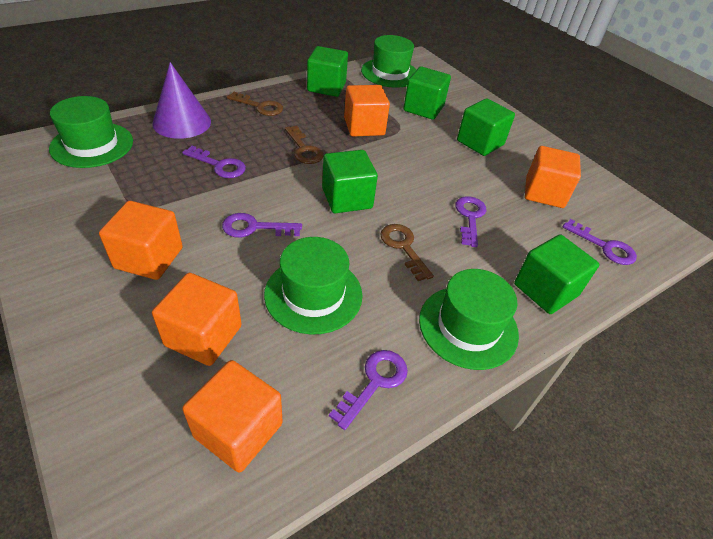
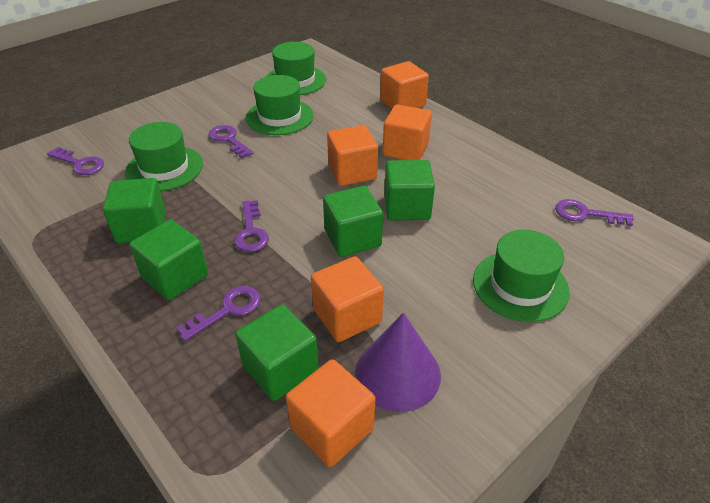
brown key: 3 -> 0

